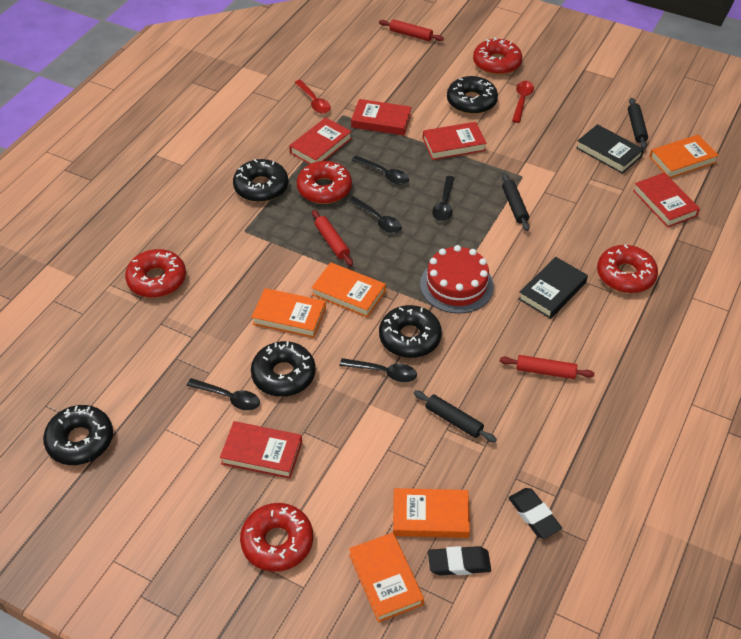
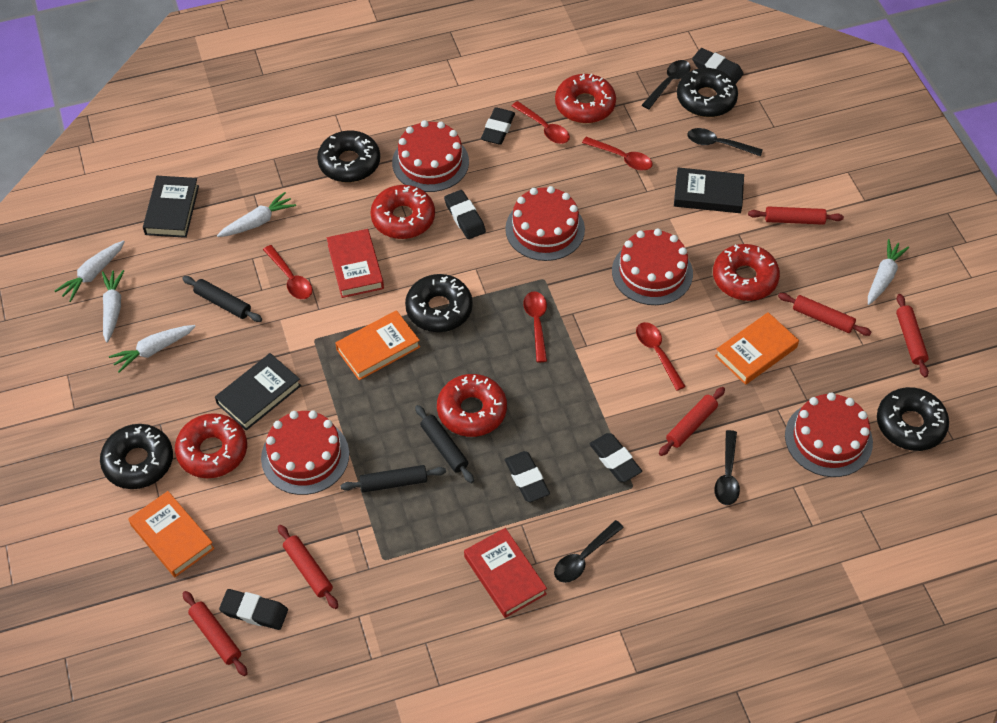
black book: 2 -> 3
black eraser: 2 -> 6
black spoon: 5 -> 4
orange book: 5 -> 3
red book: 5 -> 2
red cake: 1 -> 5
red rolling pin: 3 -> 6
red spoon: 2 -> 5
white carrot: 0 -> 5

